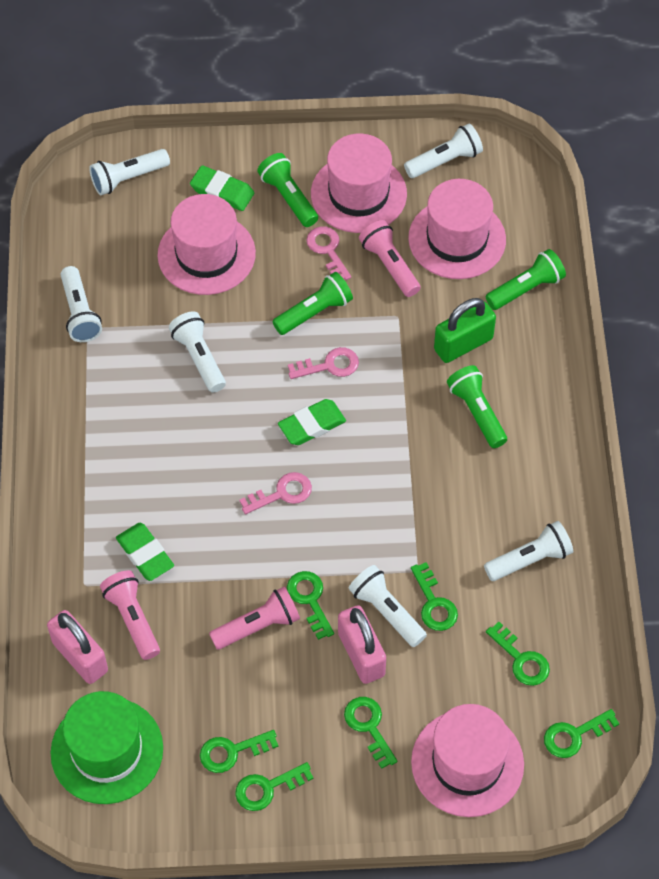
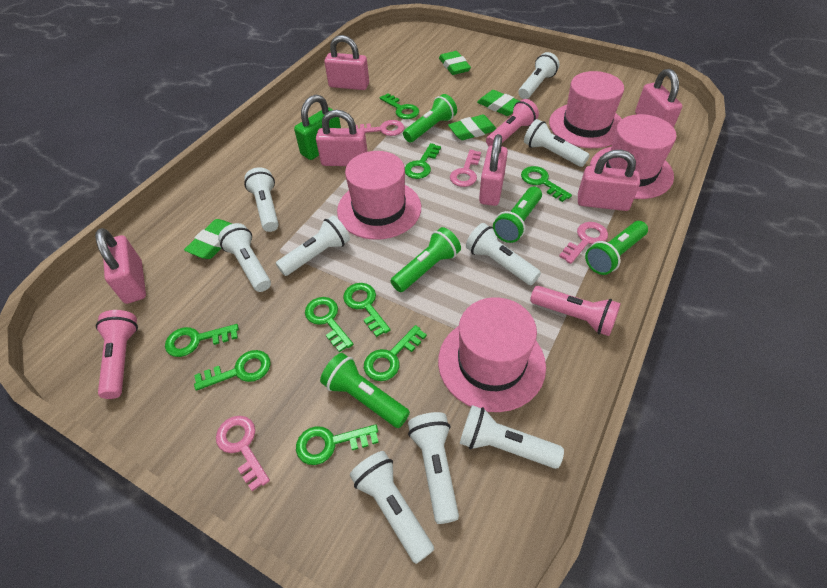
green eraser: 3 -> 4
green flashlight: 4 -> 5
green hat: 1 -> 0
green key: 7 -> 9
pink key: 3 -> 4
pink padlock: 2 -> 6
white flashlight: 6 -> 9

